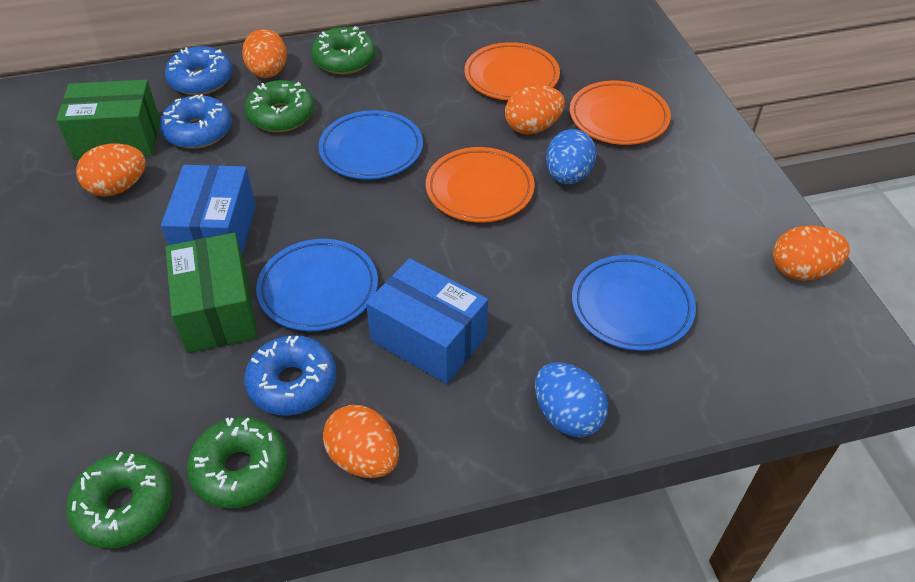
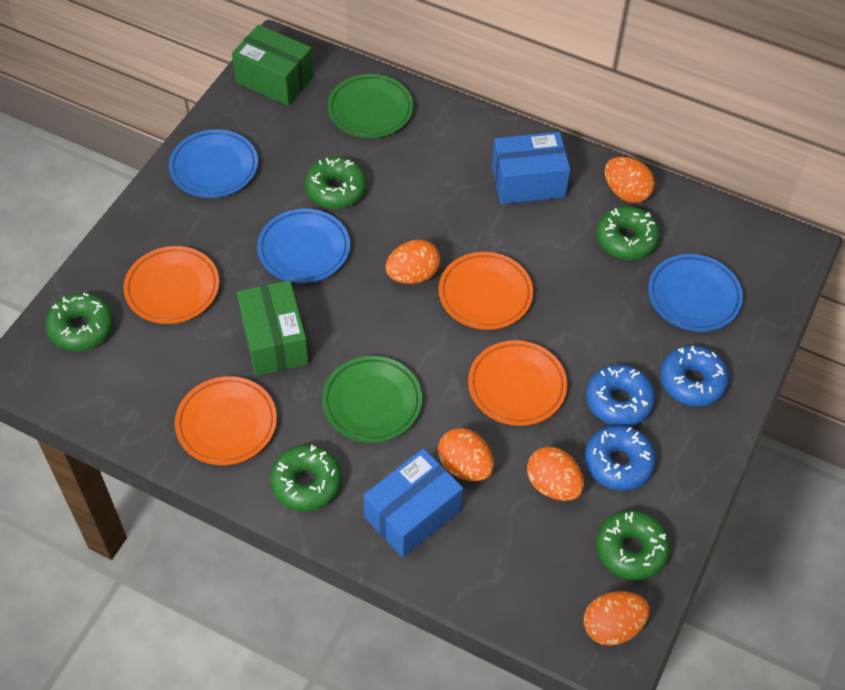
blue egg: 2 -> 0
green donut: 4 -> 5
green plate: 0 -> 2
orange plate: 3 -> 4

